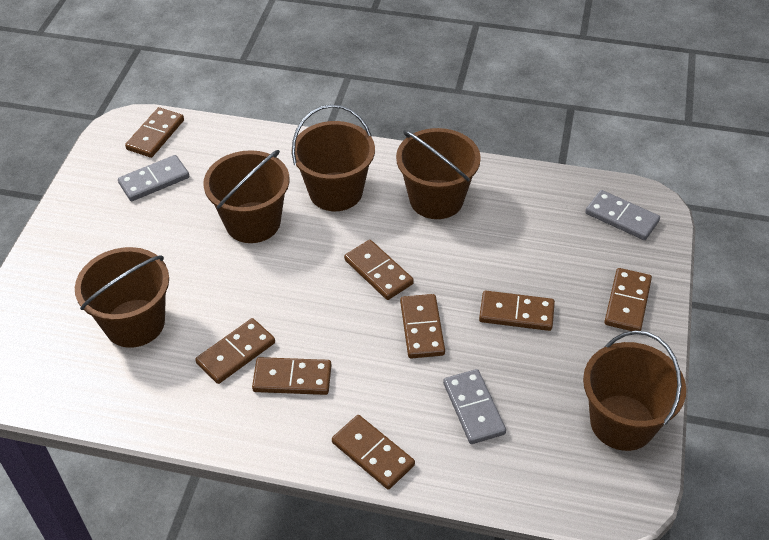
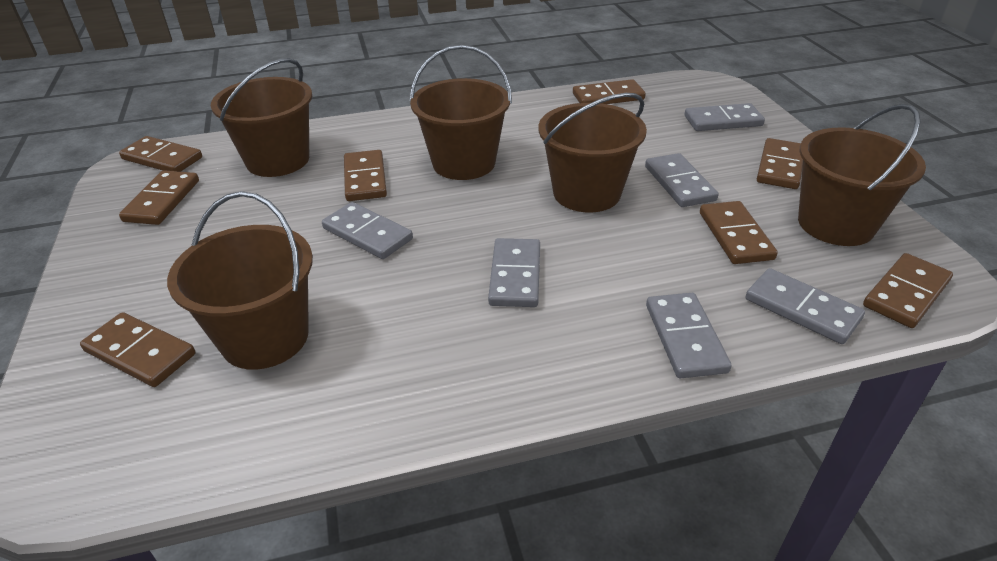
grey domino: 3 -> 6

